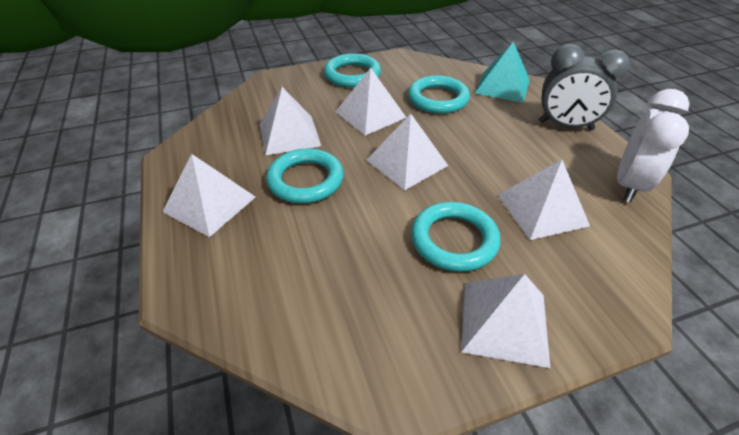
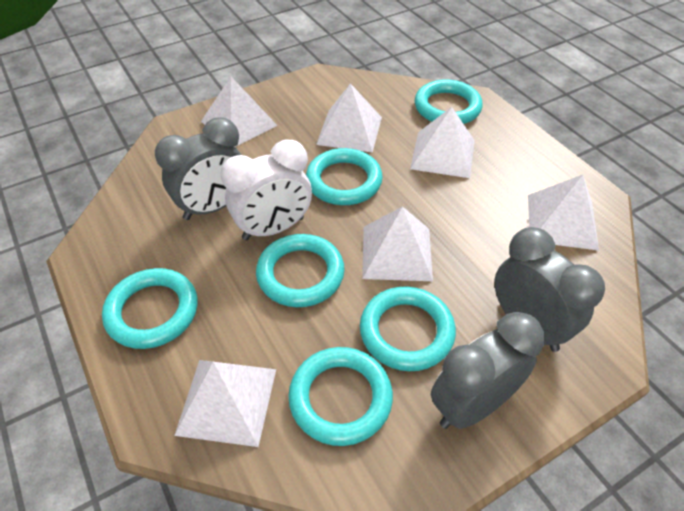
grey clock: 1 -> 3
turquoise pyramid: 1 -> 0
turquoise ring: 4 -> 6

